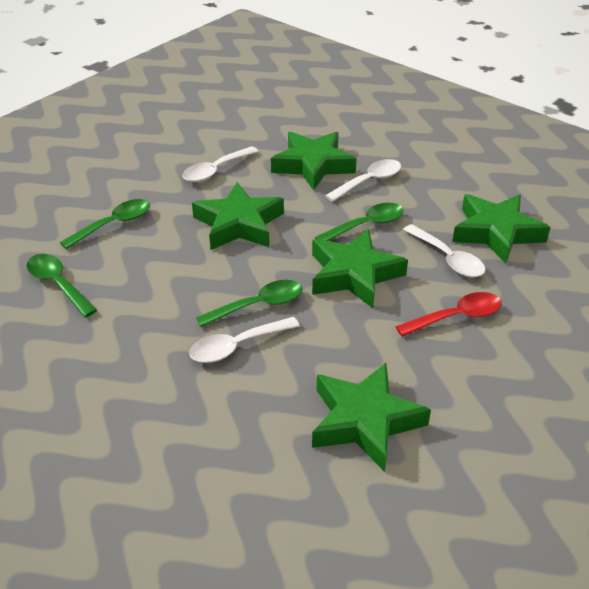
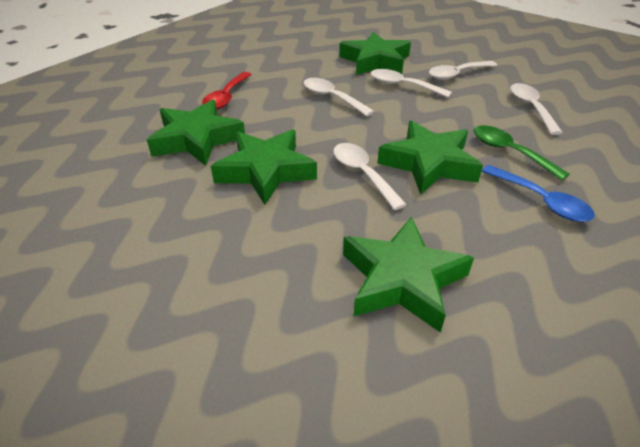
blue spoon: 0 -> 1
green spoon: 4 -> 1
white spoon: 4 -> 5

